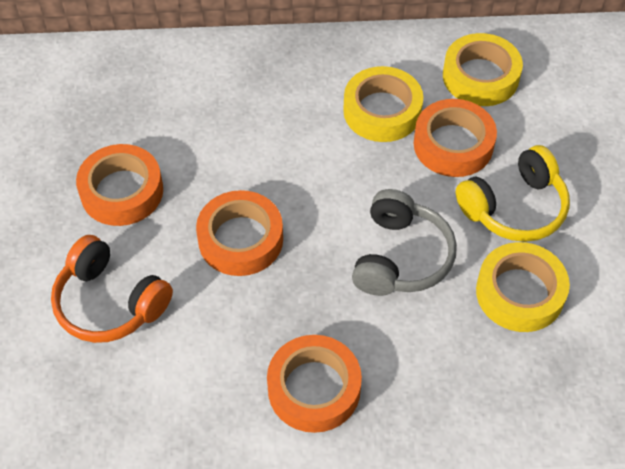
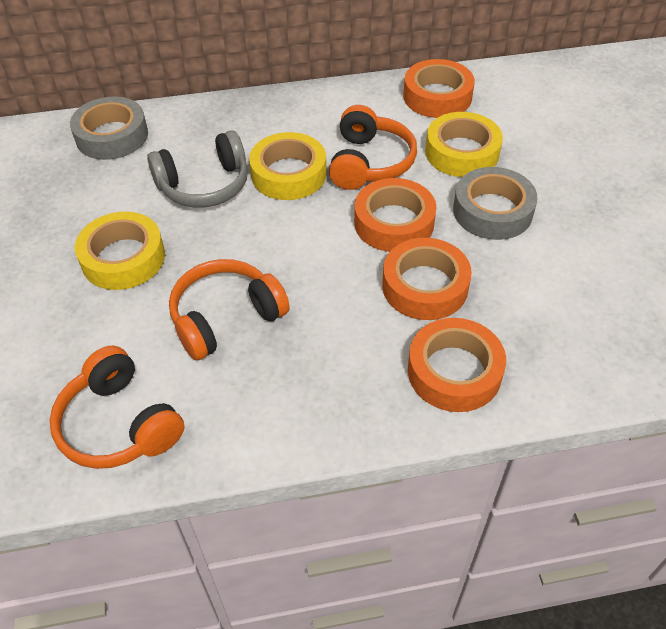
grey tape: 0 -> 2
orange headphones: 1 -> 3
yellow headphones: 1 -> 0

